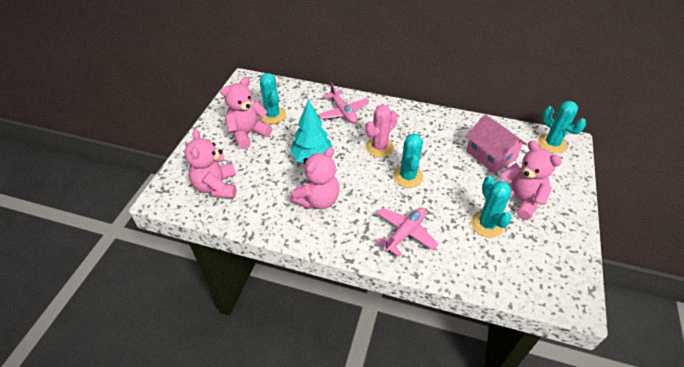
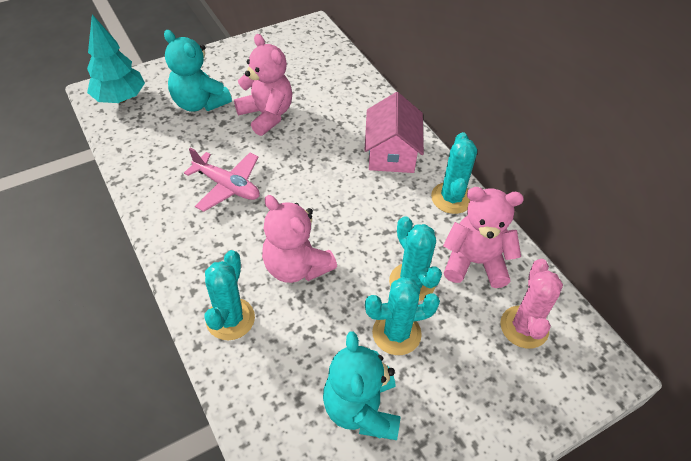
pink plane: 2 -> 1
pink teddy bear: 4 -> 3
turquoise teddy bear: 0 -> 2

